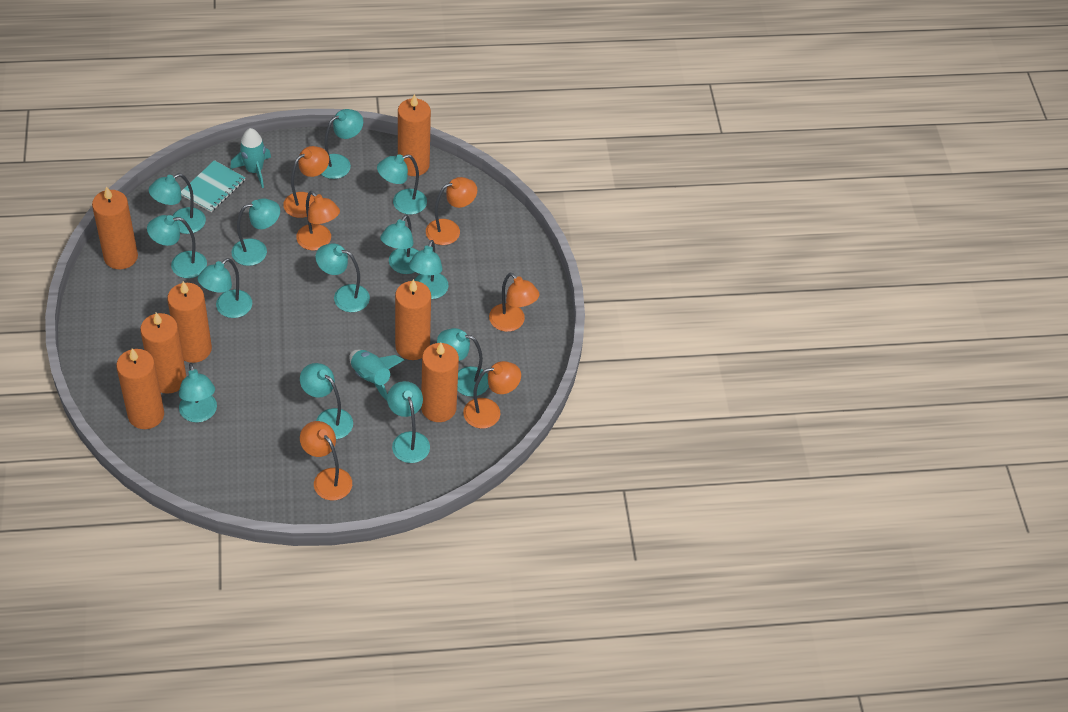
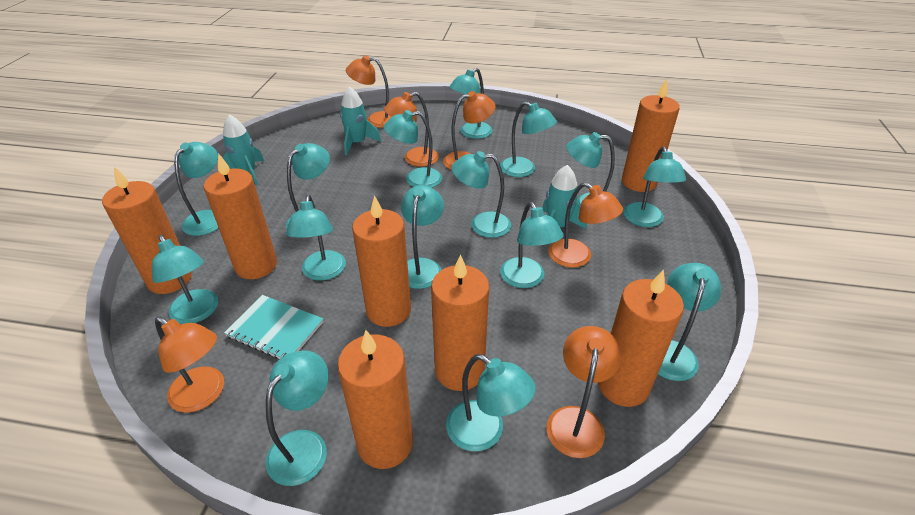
turquoise lamp: 13 -> 15
turquoise rocket: 2 -> 3

